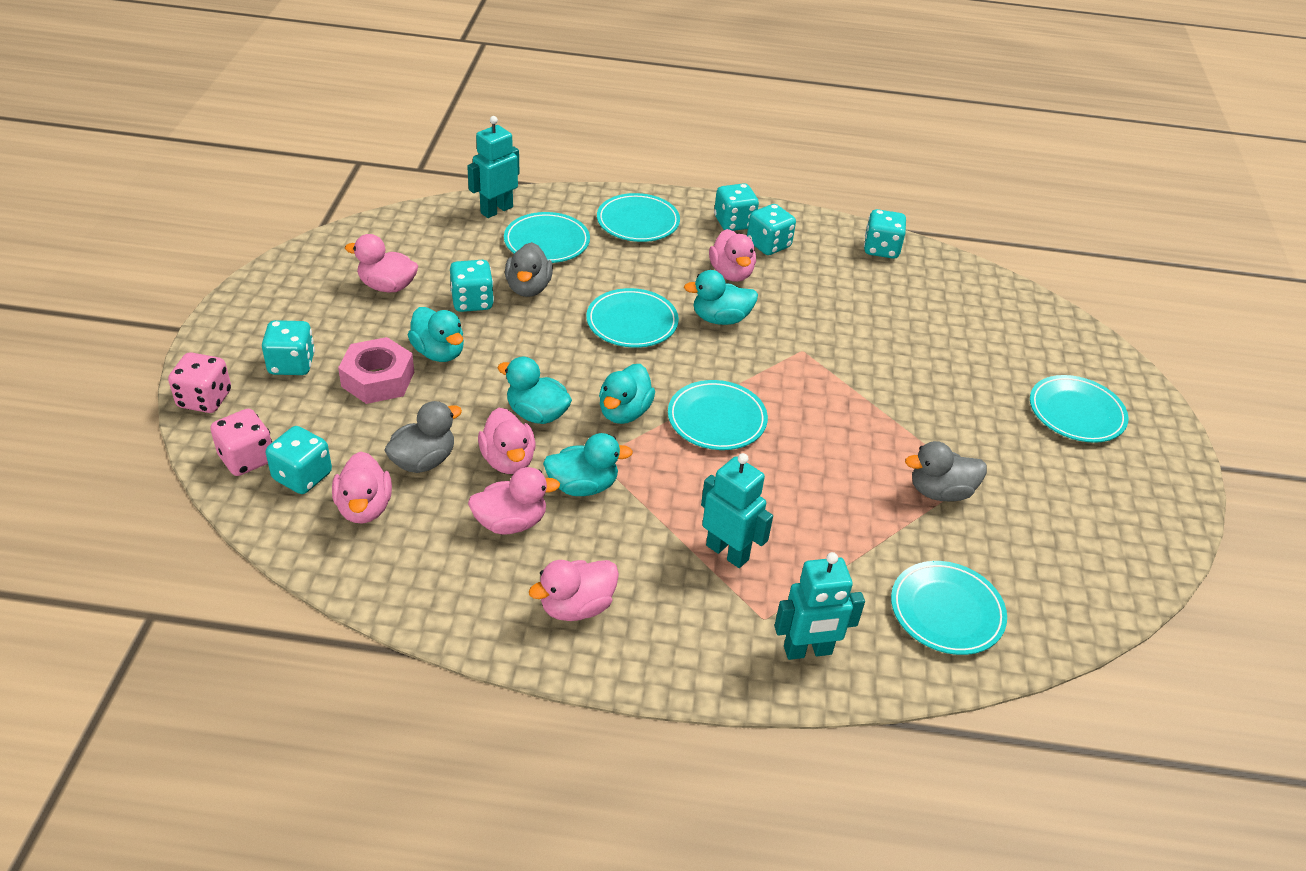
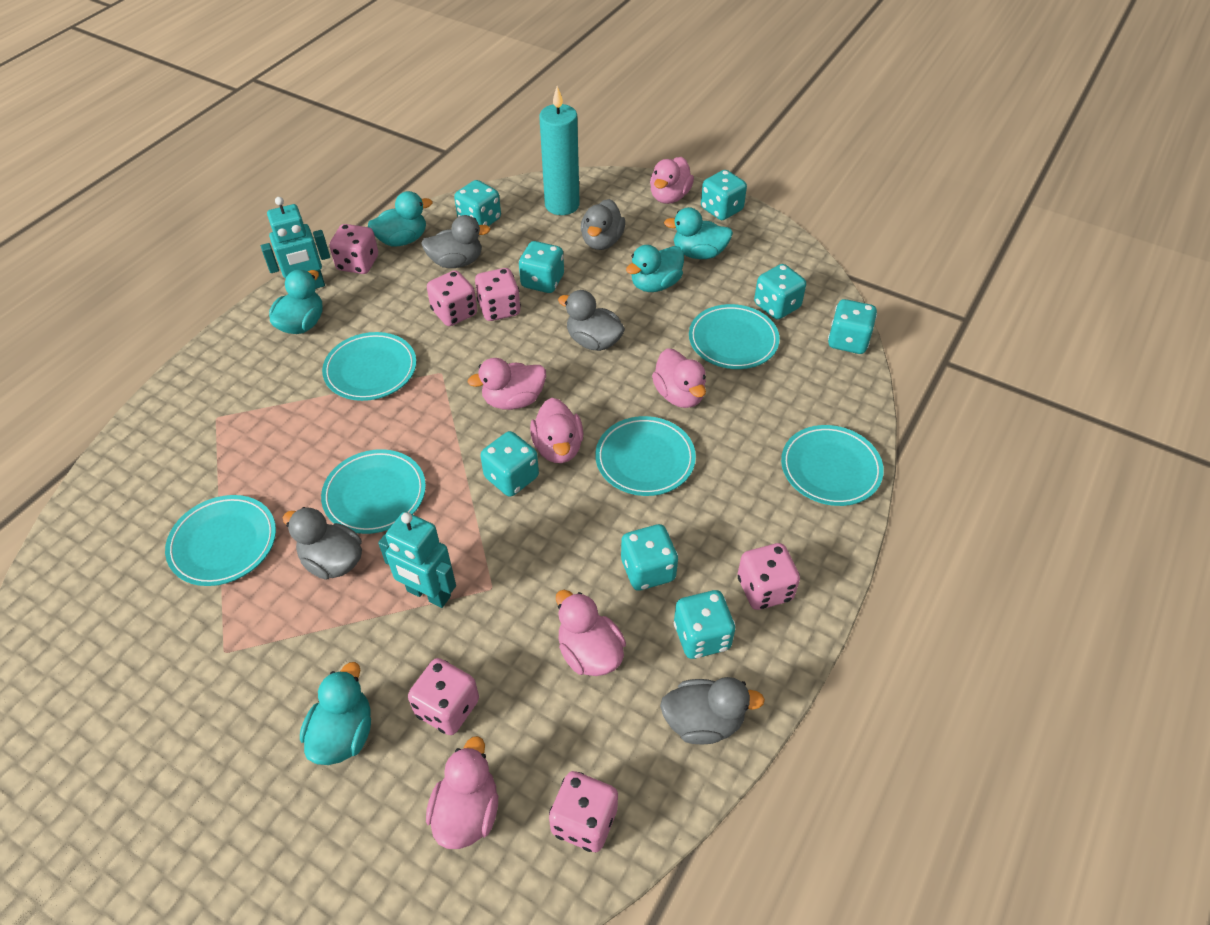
grey duck: 3 -> 5
pink dice: 2 -> 6
pink nut: 1 -> 0
turquoise candle: 0 -> 1
turquoise dice: 6 -> 8
turquoise robot: 3 -> 2

